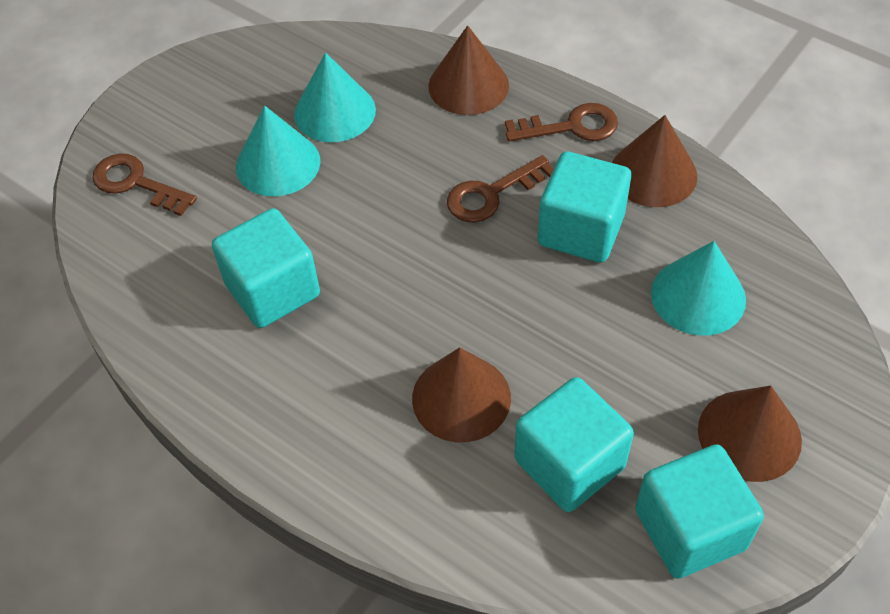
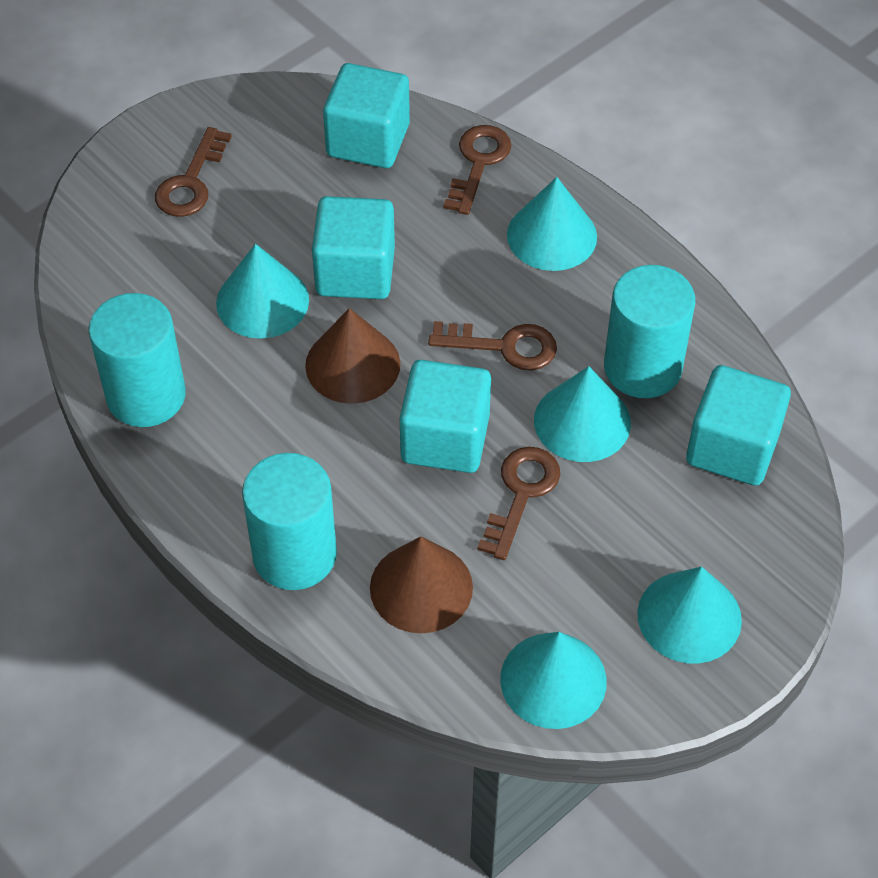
brown cone: 4 -> 2
brown key: 3 -> 4
turquoise cone: 3 -> 5
turquoise cylinder: 0 -> 3

